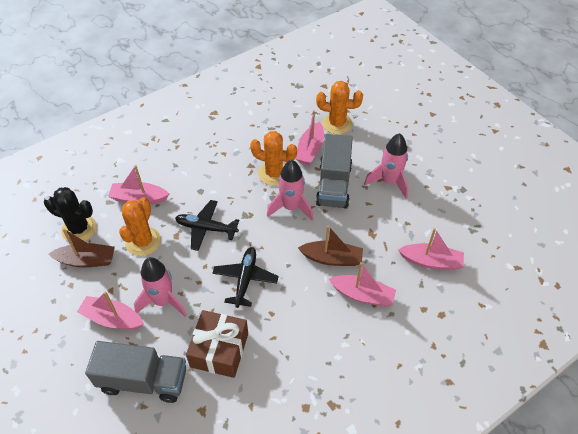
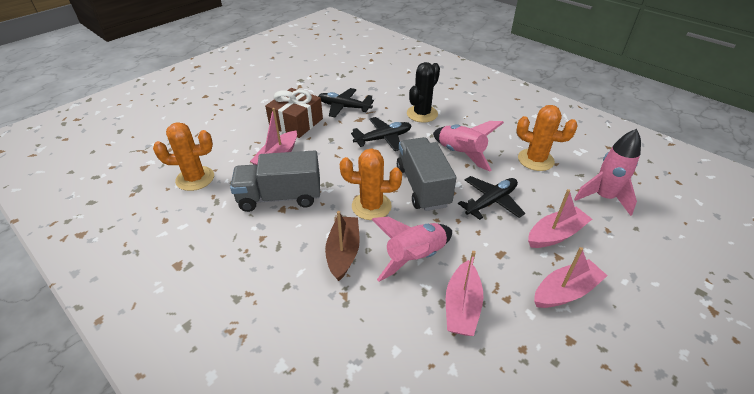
black plane: 2 -> 3
brown boat: 2 -> 1
pink boat: 5 -> 4

